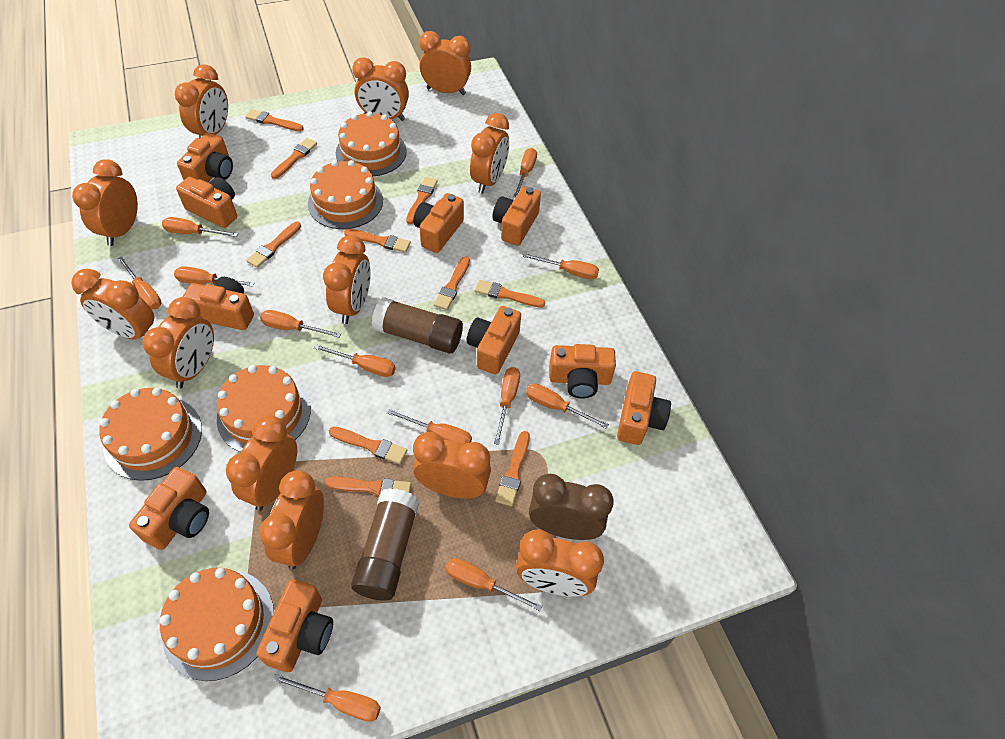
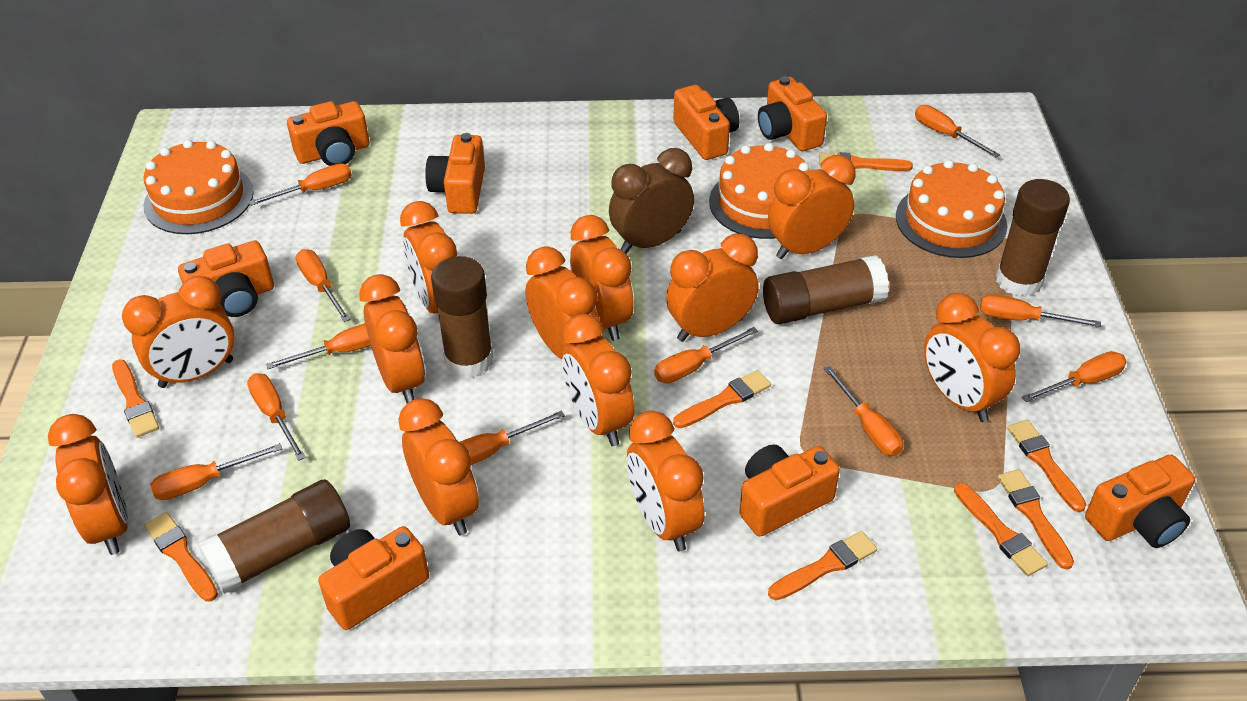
brown glue stick: 2 -> 4
orange brush: 10 -> 8
orange cake: 5 -> 3
orange camera: 10 -> 8
orange screwdriver: 12 -> 11

